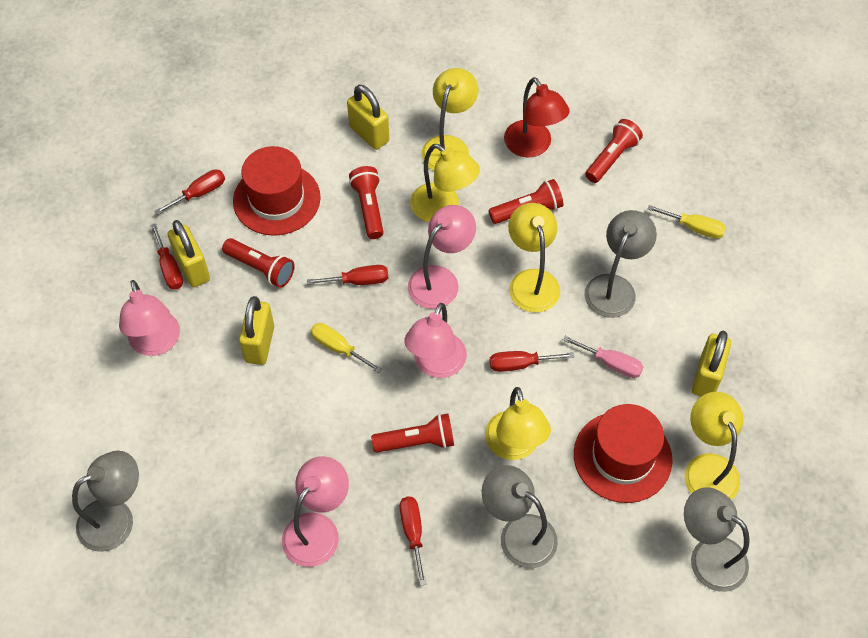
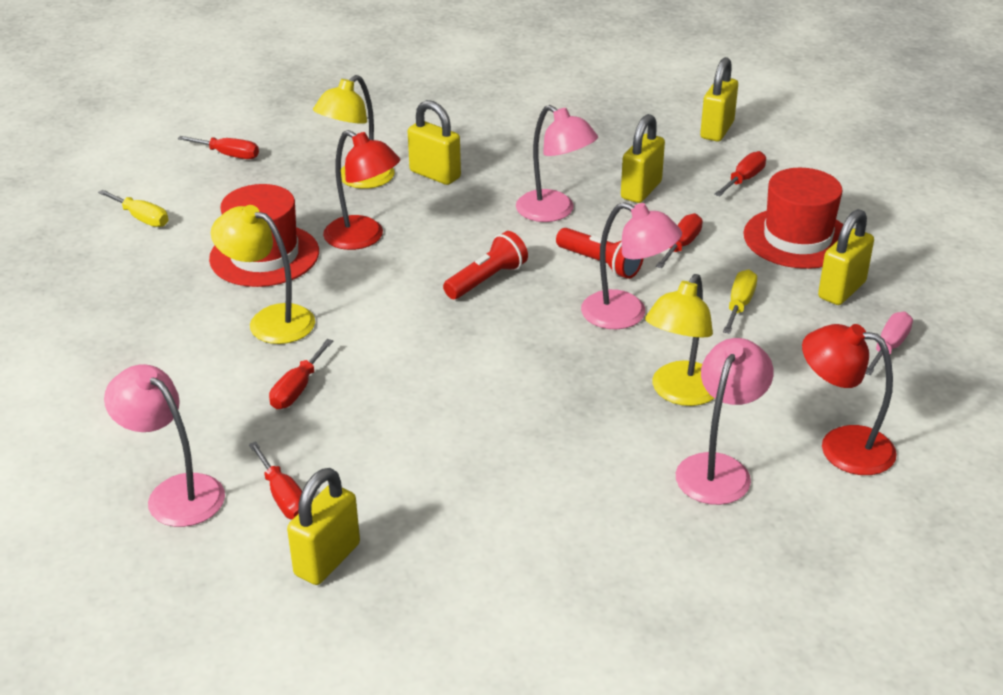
grey lamp: 4 -> 0
red flashlight: 5 -> 2
red lamp: 1 -> 2
yellow lamp: 5 -> 3
yellow padlock: 4 -> 5

